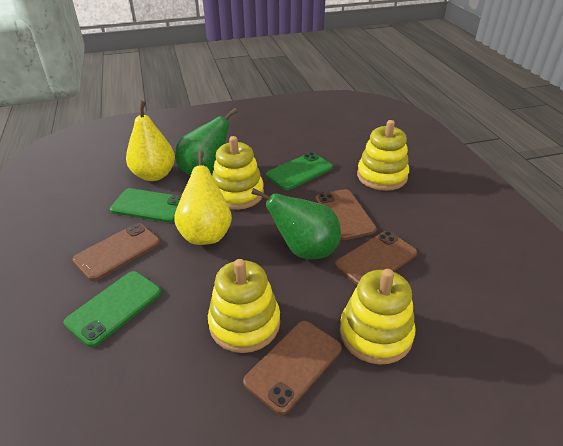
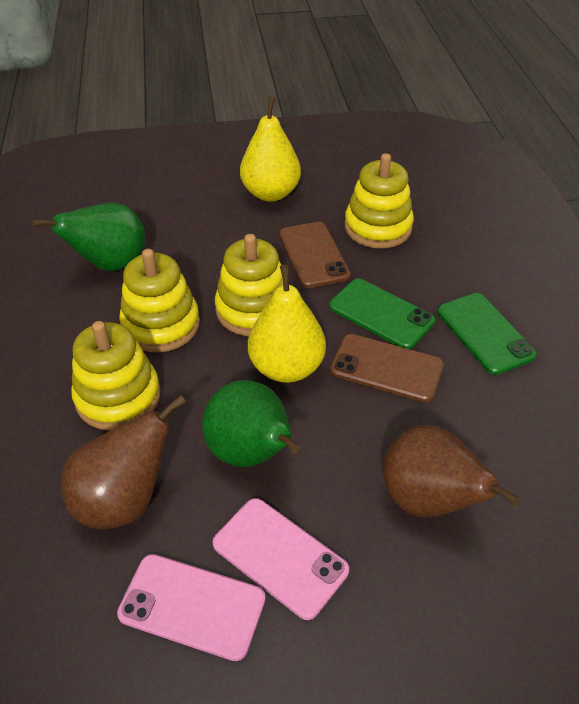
brown pear: 0 -> 2
brown phone: 4 -> 2
green phone: 3 -> 2
pink phone: 0 -> 2

